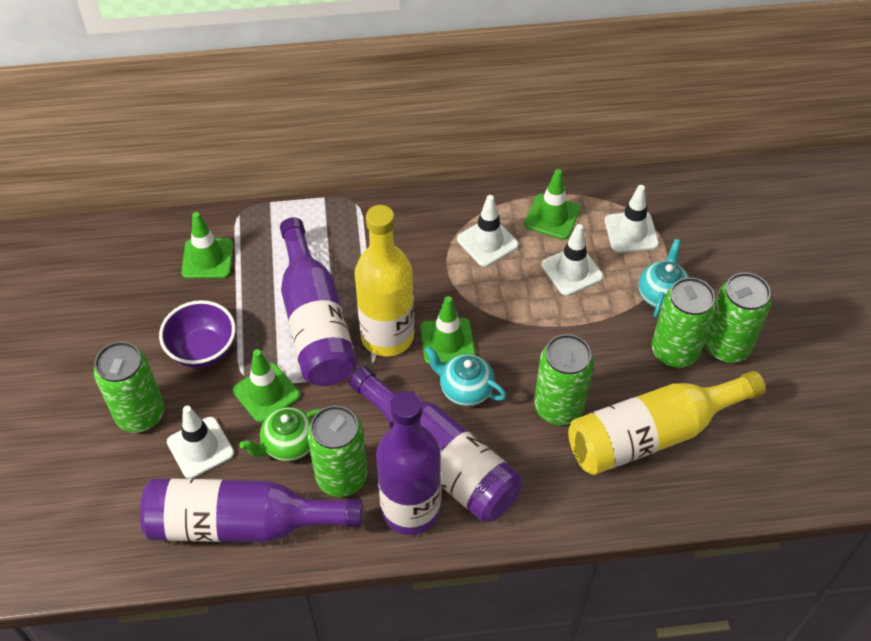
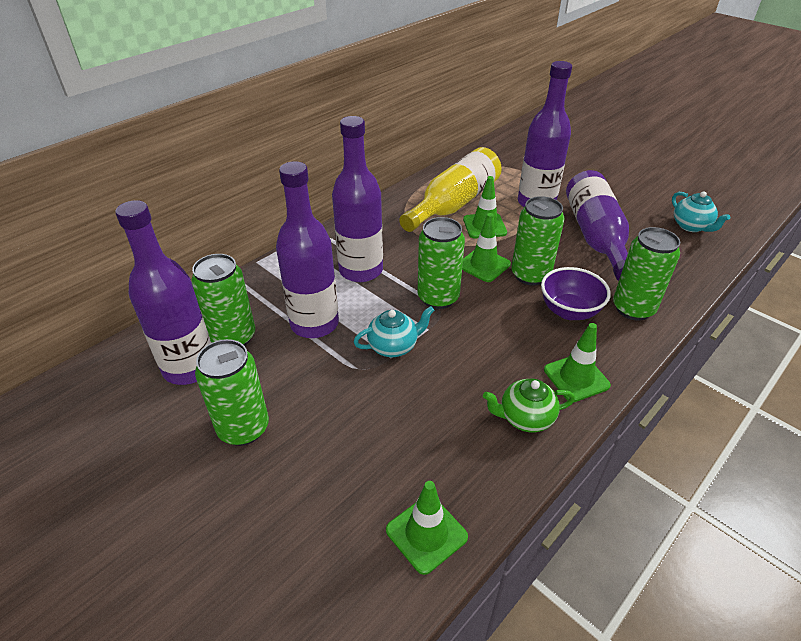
purple bottle: 4 -> 5
white traffic cone: 4 -> 0
yellow bottle: 2 -> 1

